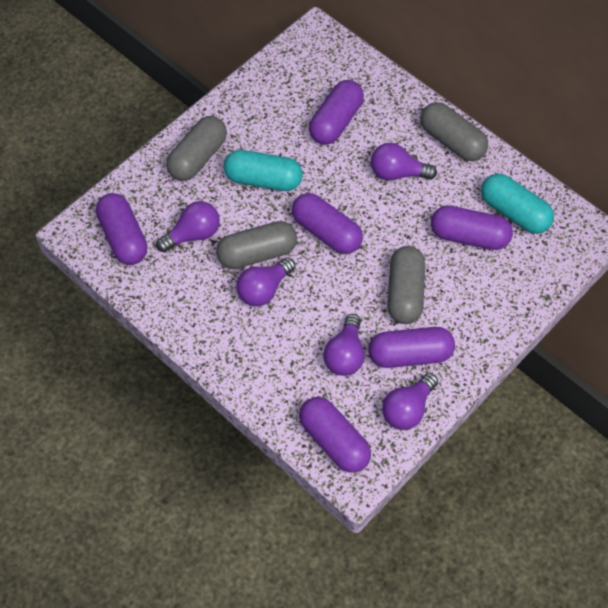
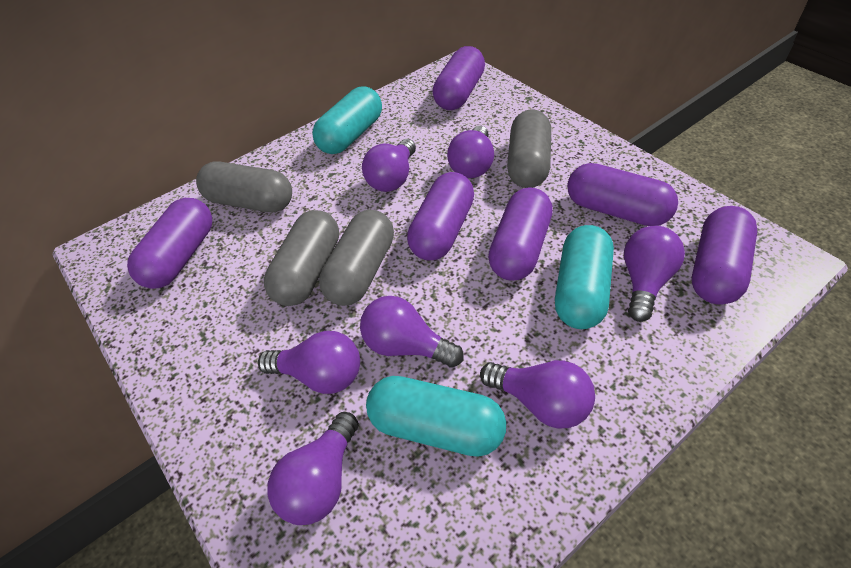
purple light bulb: 5 -> 7
turquoise capsule: 2 -> 3

